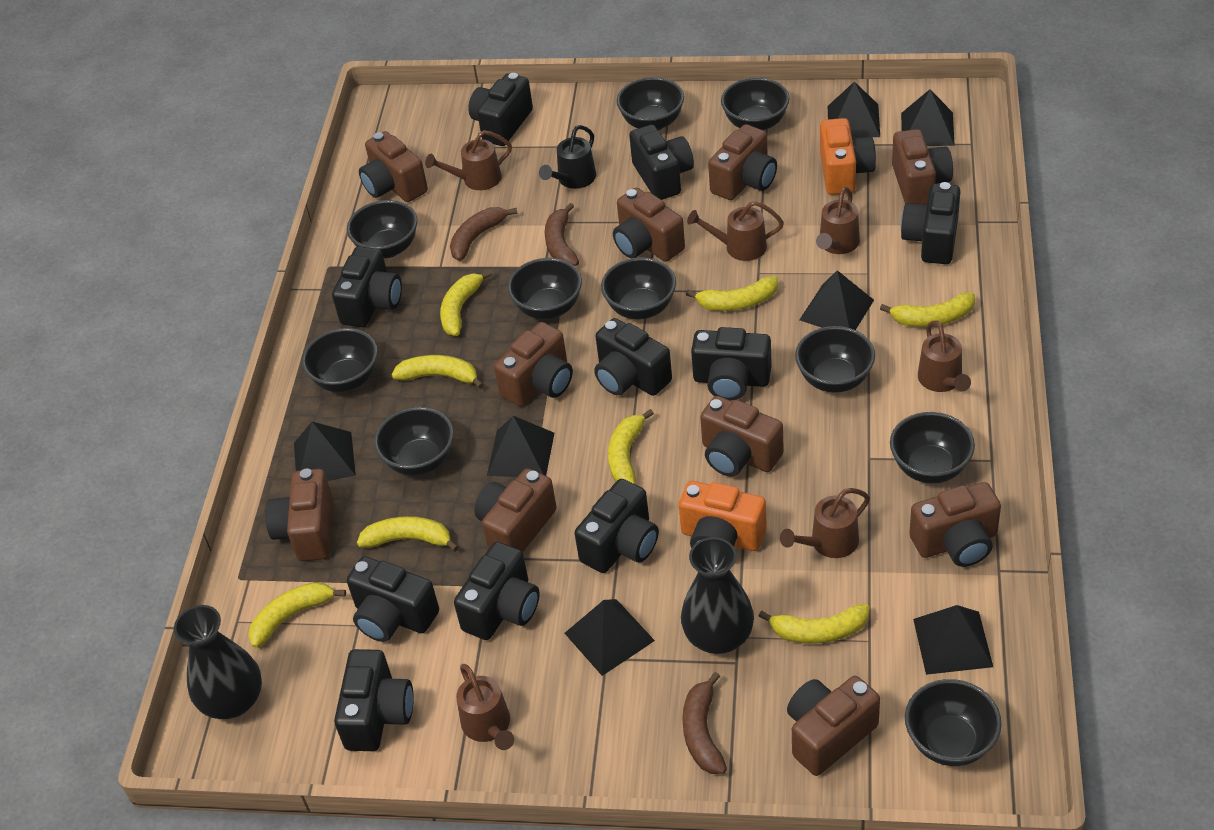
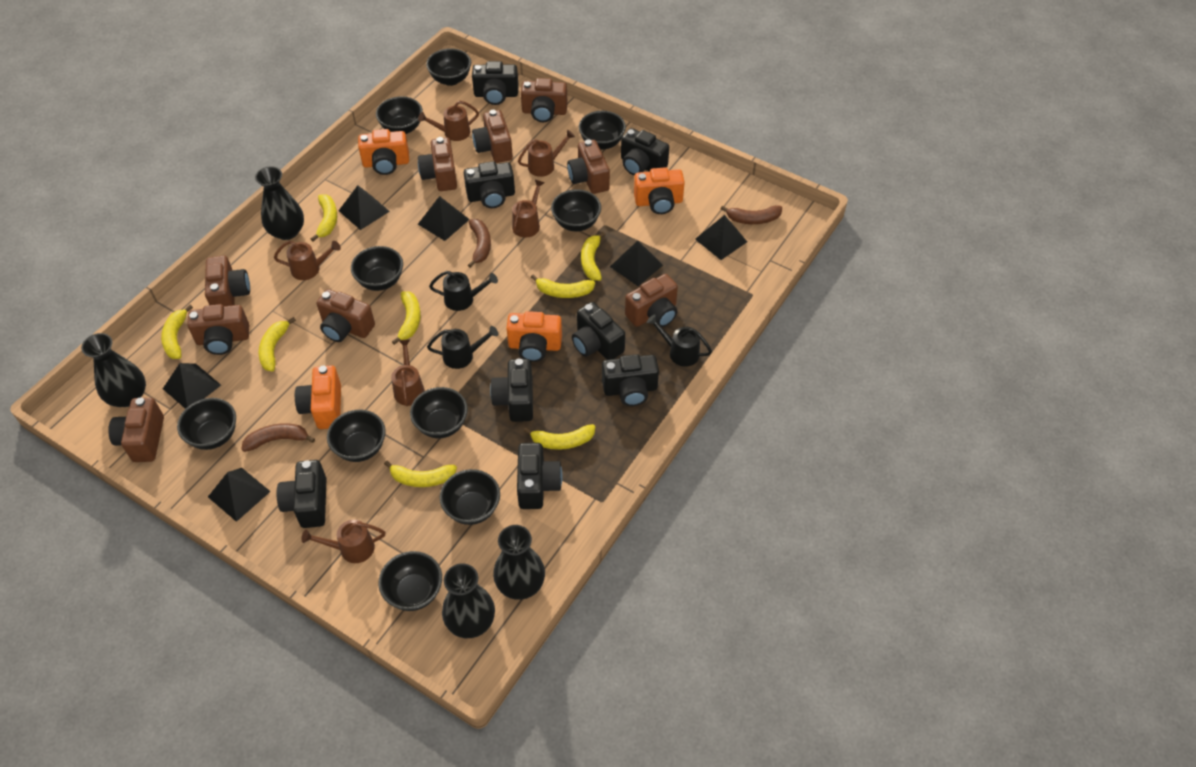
black camera: 10 -> 8
black pyramid: 7 -> 6
black vase: 2 -> 4
black watering can: 1 -> 3
brown camera: 10 -> 9
orange camera: 2 -> 4

